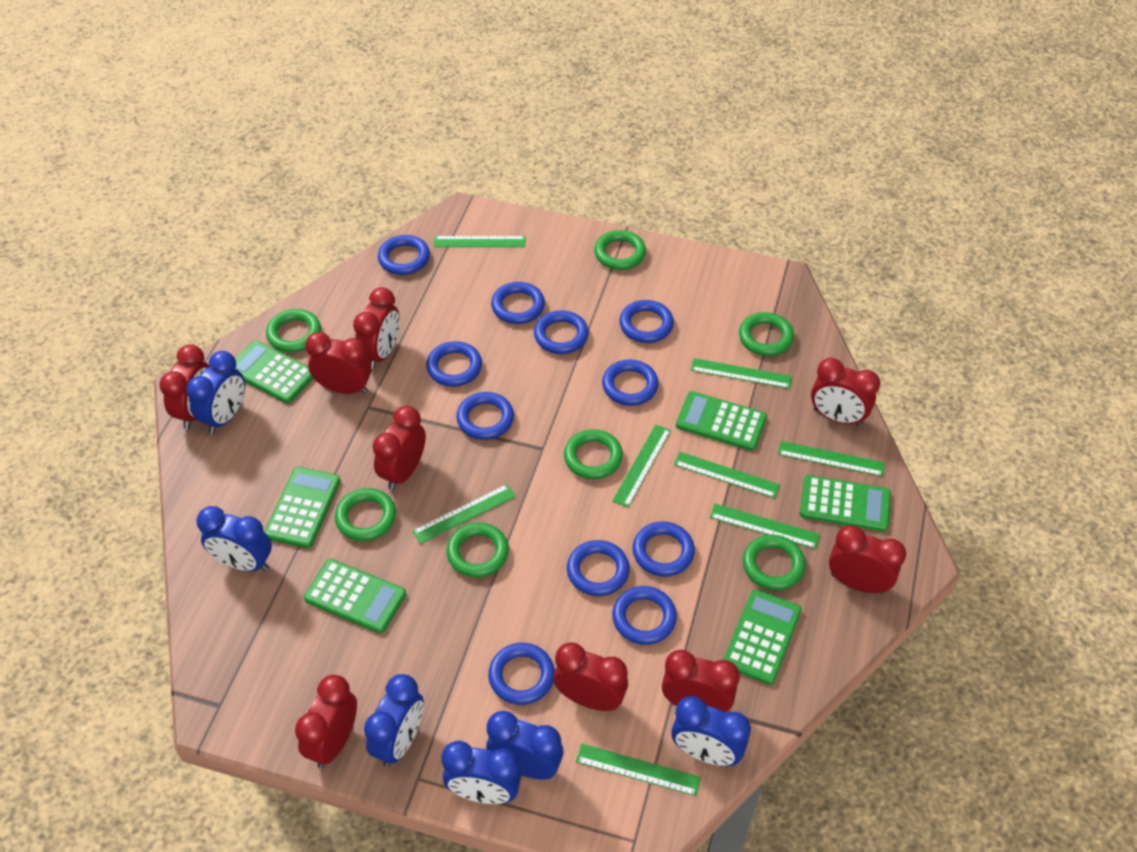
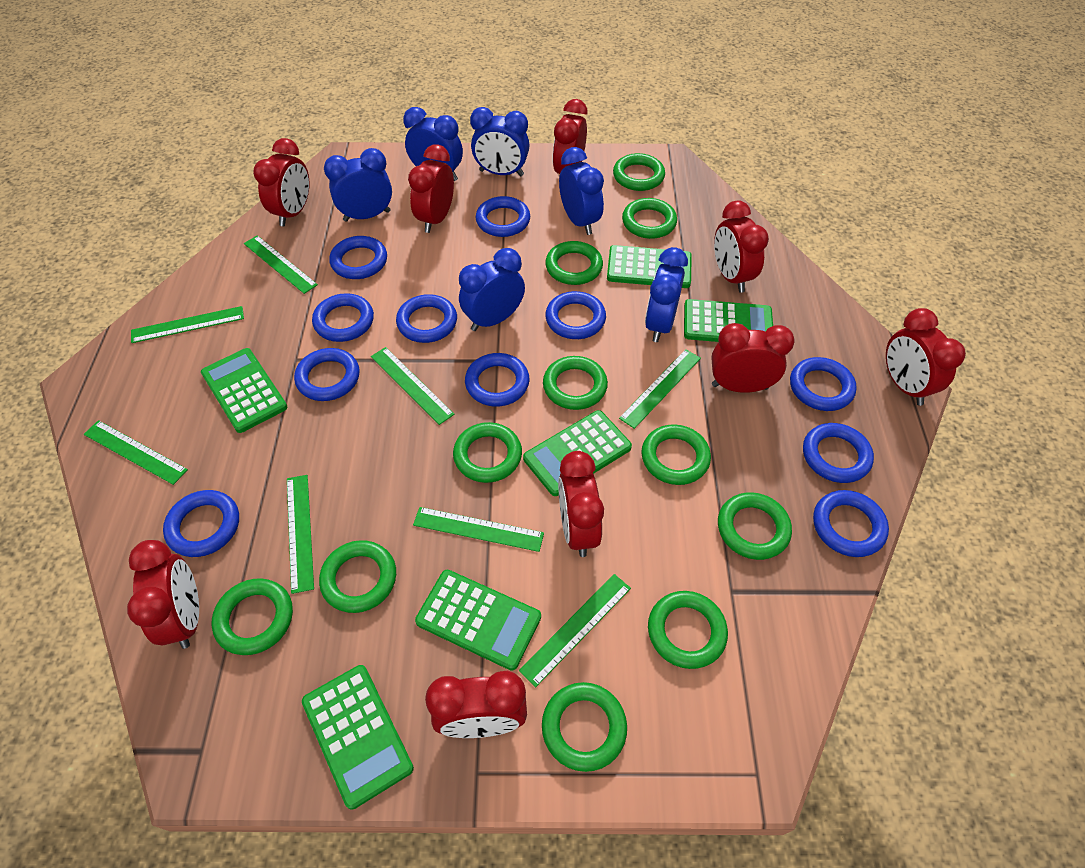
green ring: 7 -> 11

